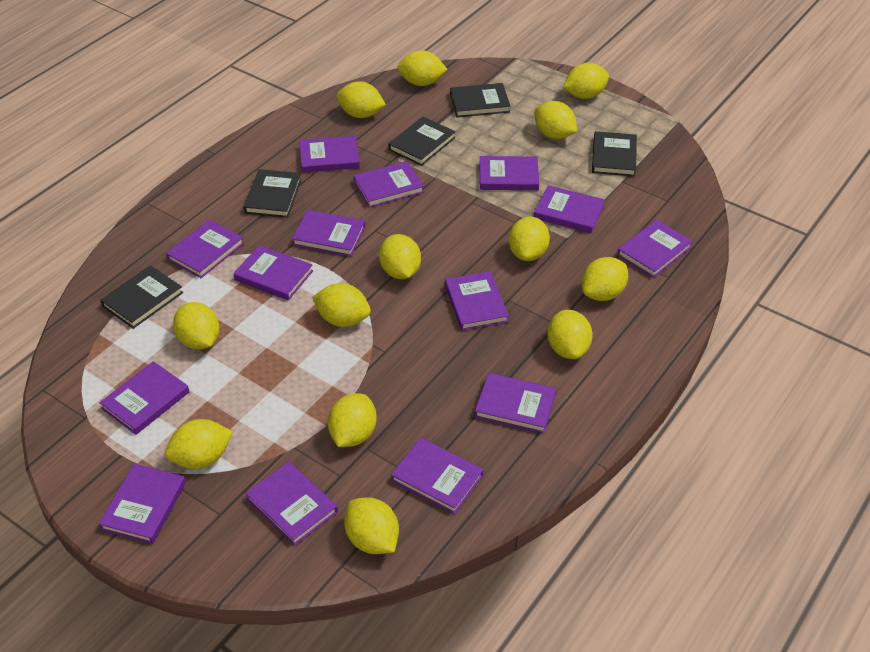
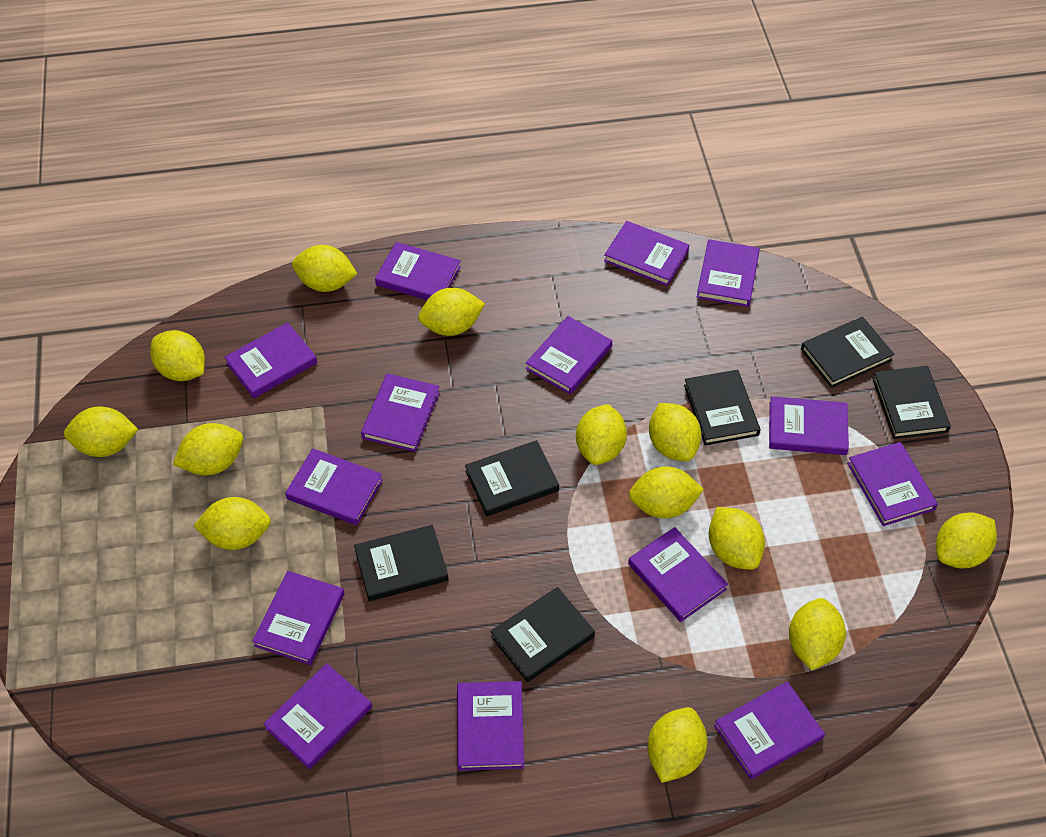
black book: 5 -> 6

